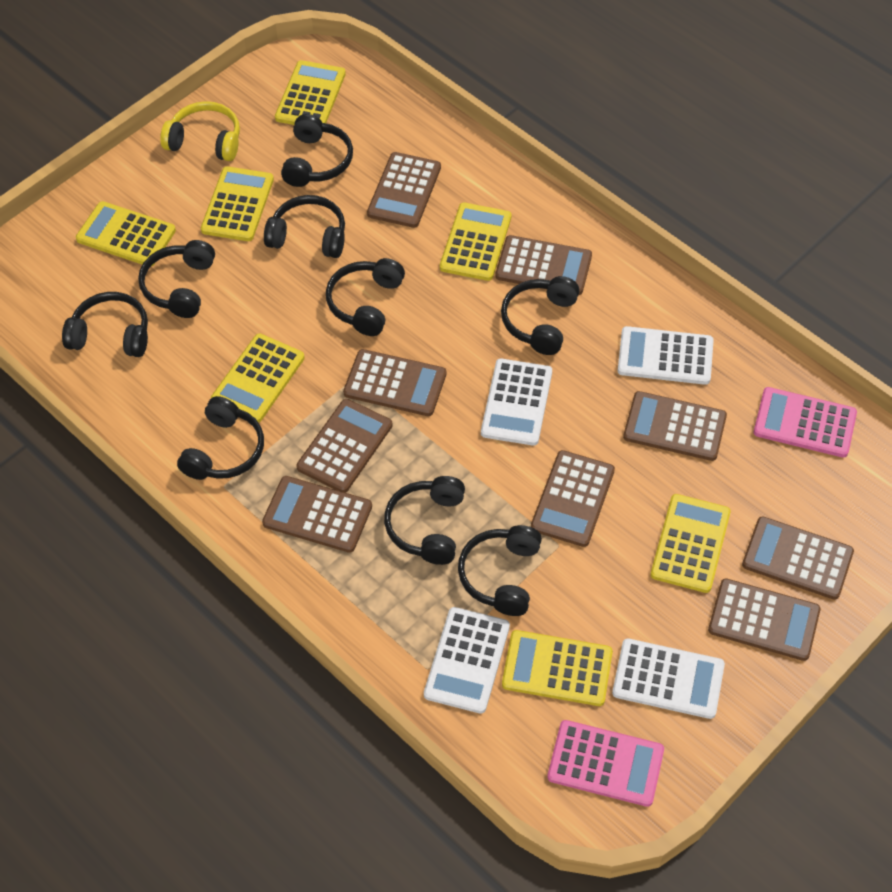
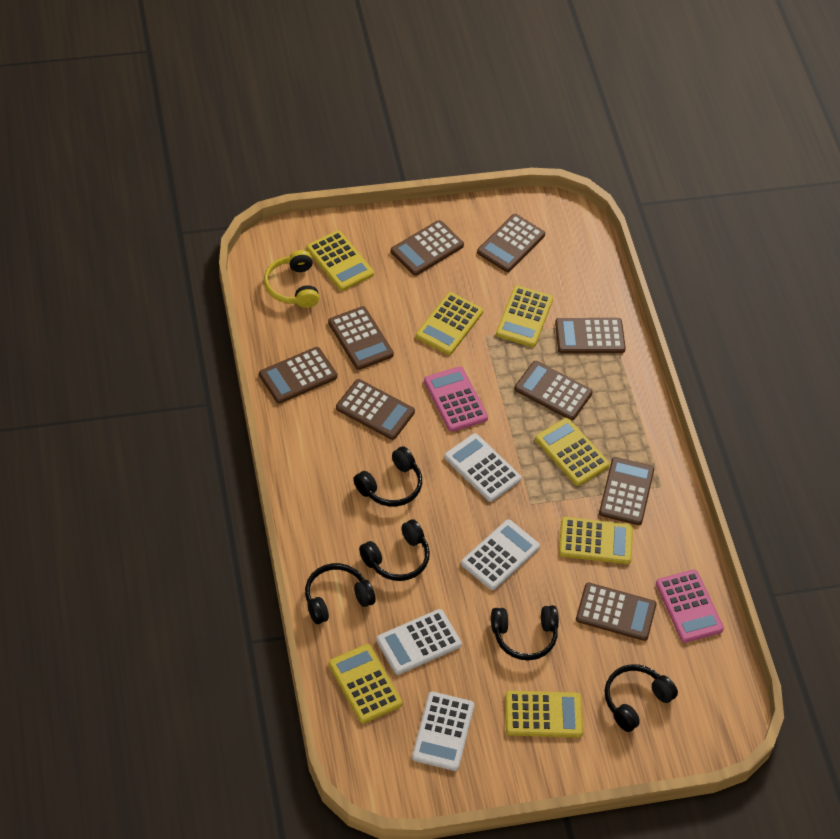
black headphones: 9 -> 5

